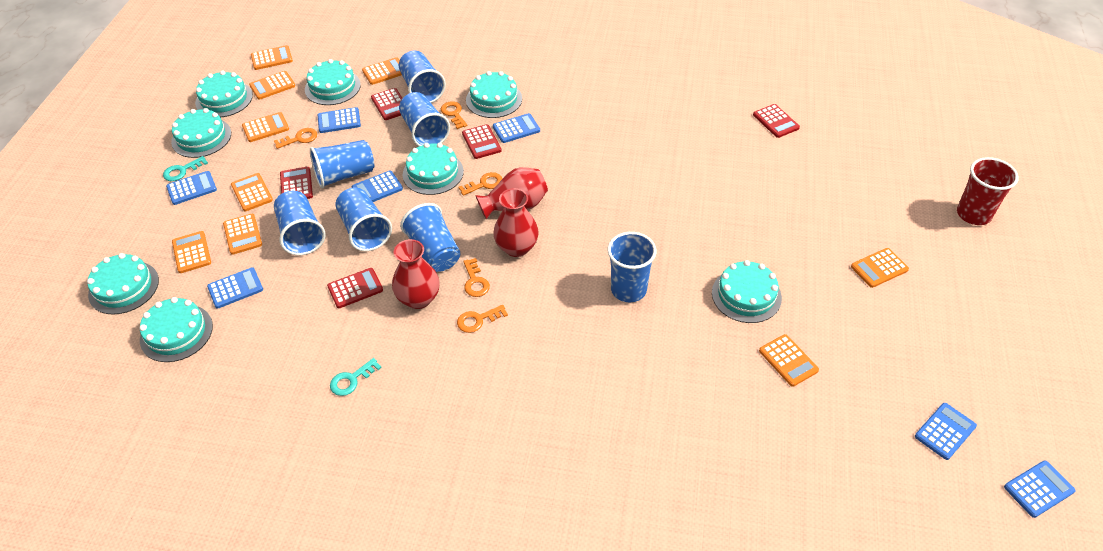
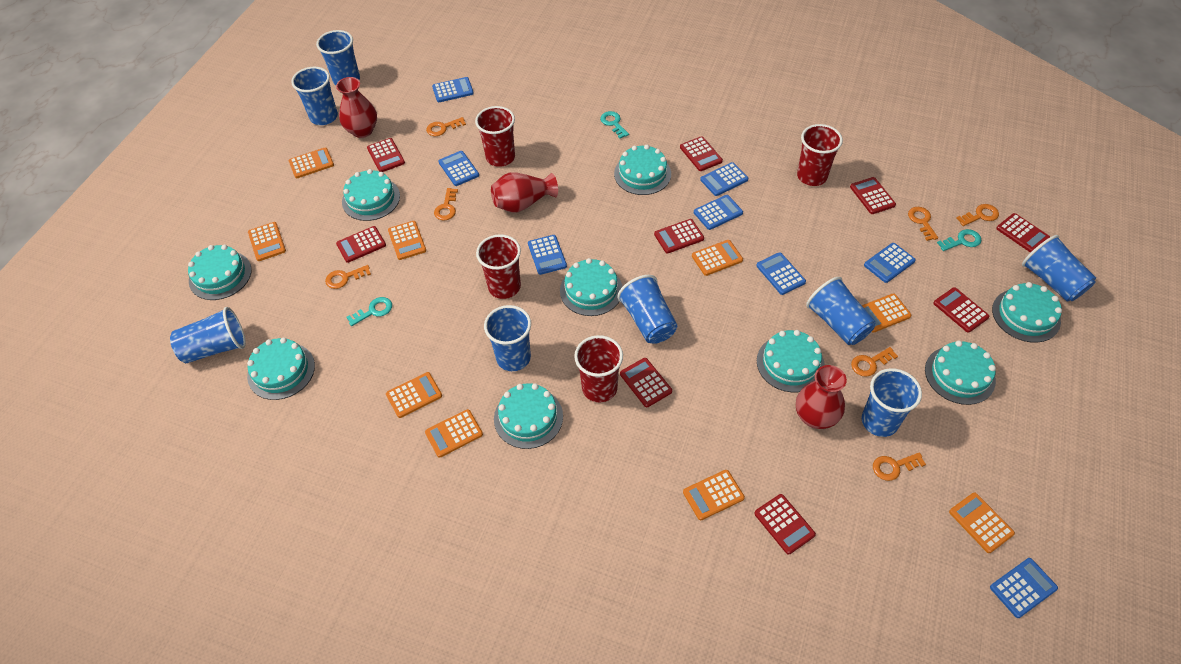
blue calculator: 7 -> 8
blue cup: 7 -> 8
orange key: 5 -> 7
red calculator: 5 -> 9
red cup: 1 -> 4
turquoise cake: 8 -> 9
turquoise key: 2 -> 3

